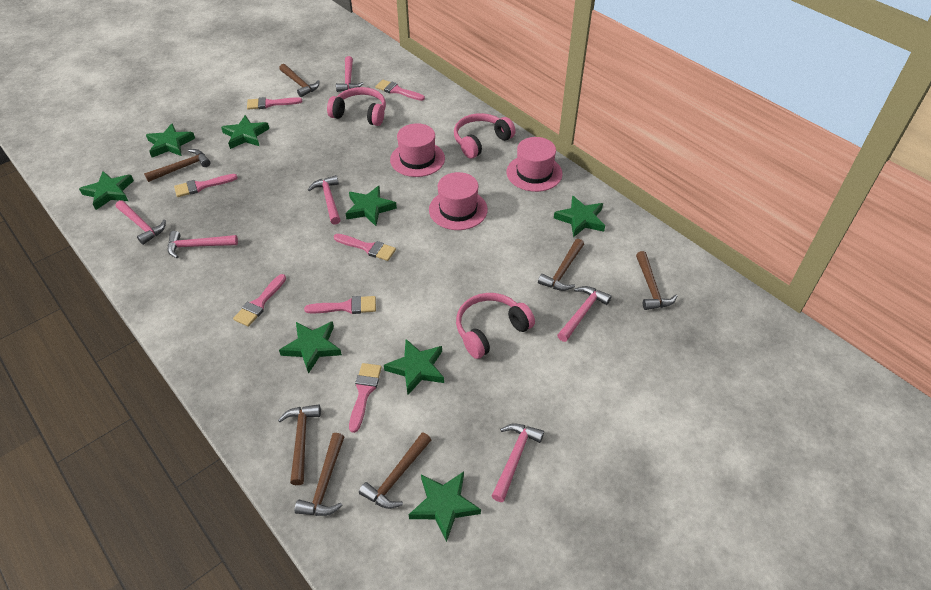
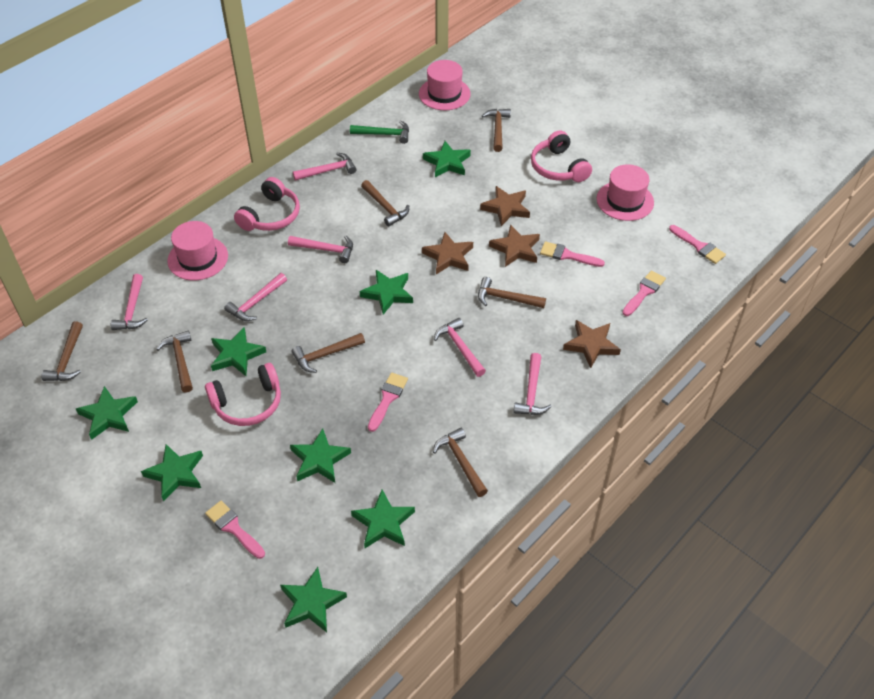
brown star: 0 -> 4
green hammer: 0 -> 1
pink brush: 7 -> 5

